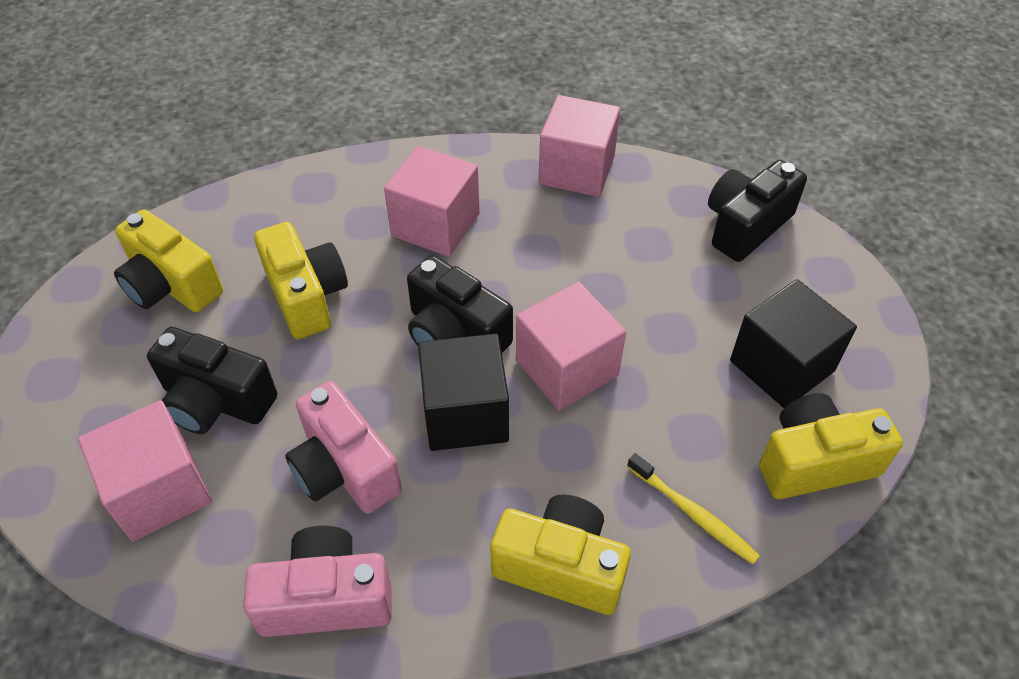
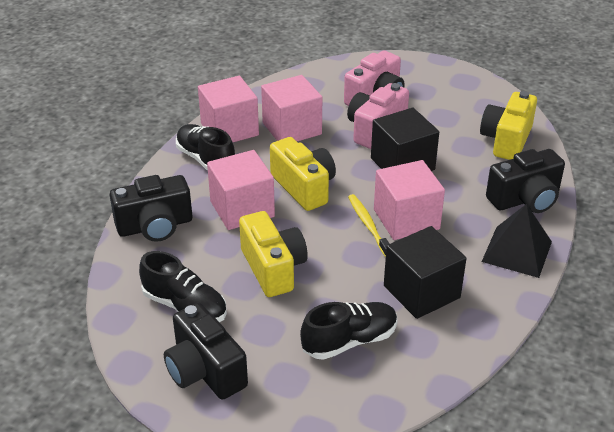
black pyramid: 0 -> 1
black shoe: 0 -> 3
yellow camera: 4 -> 3

